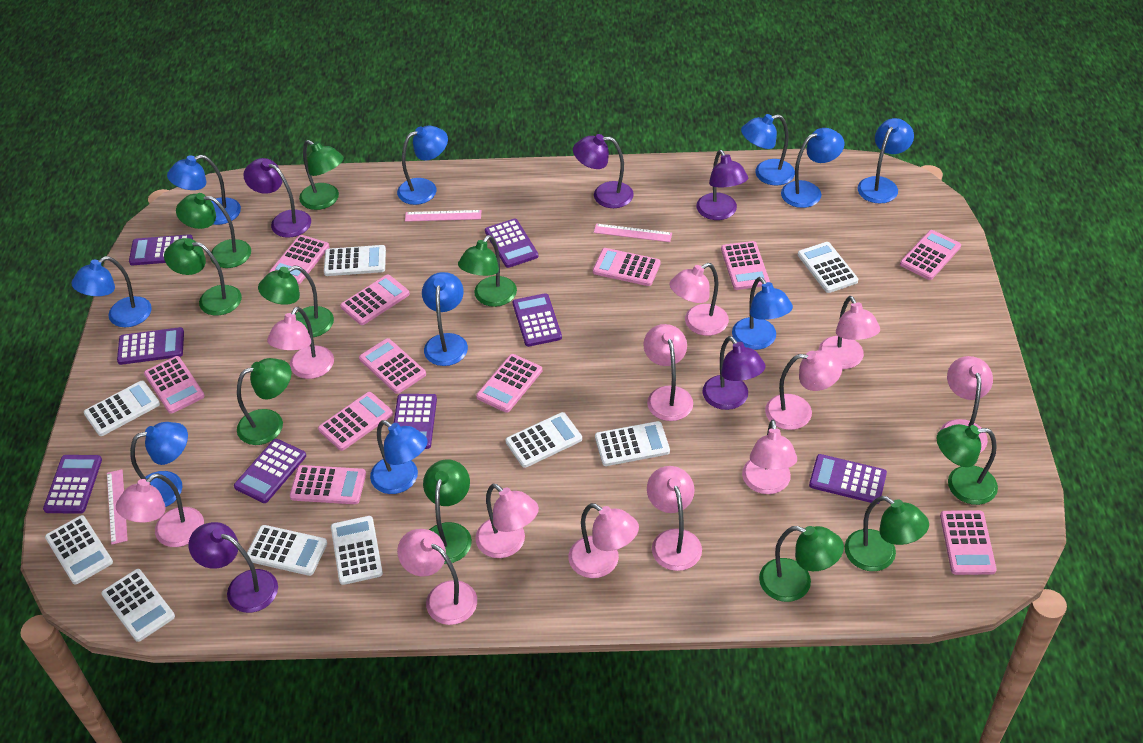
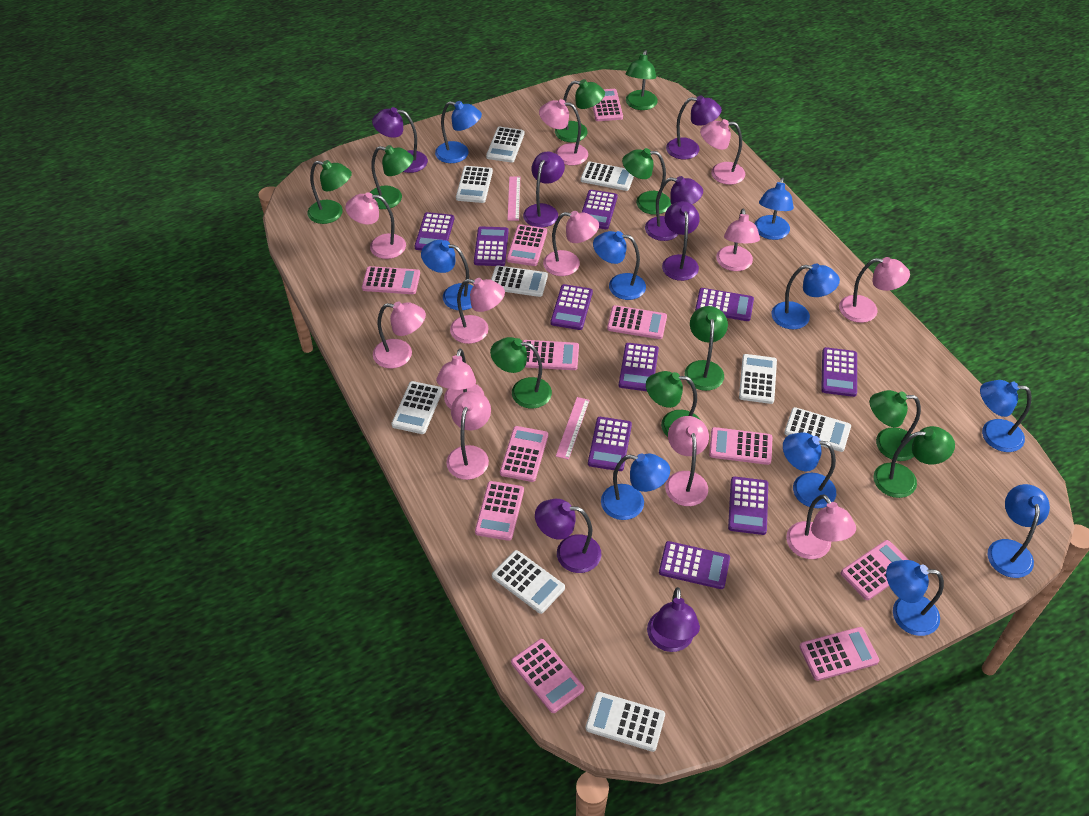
pink ruler: 3 -> 2
purple calculator: 8 -> 10
purple lamp: 5 -> 7

